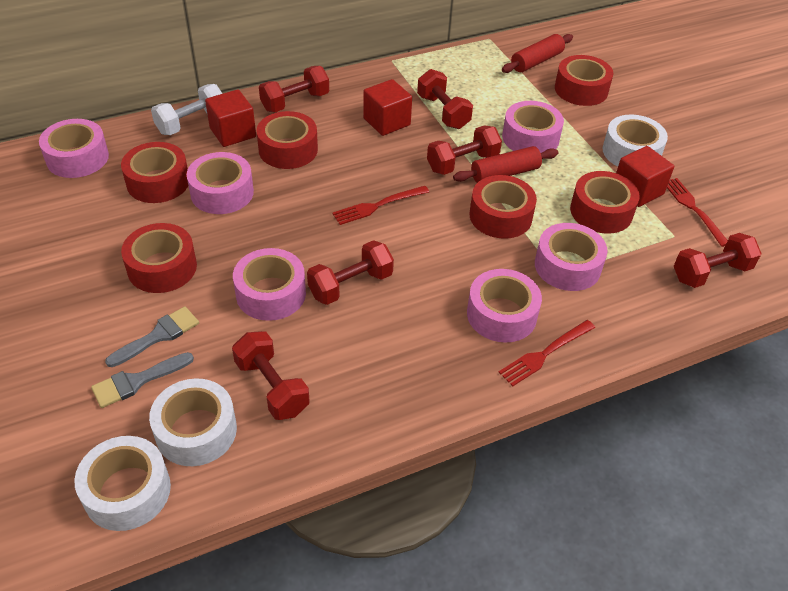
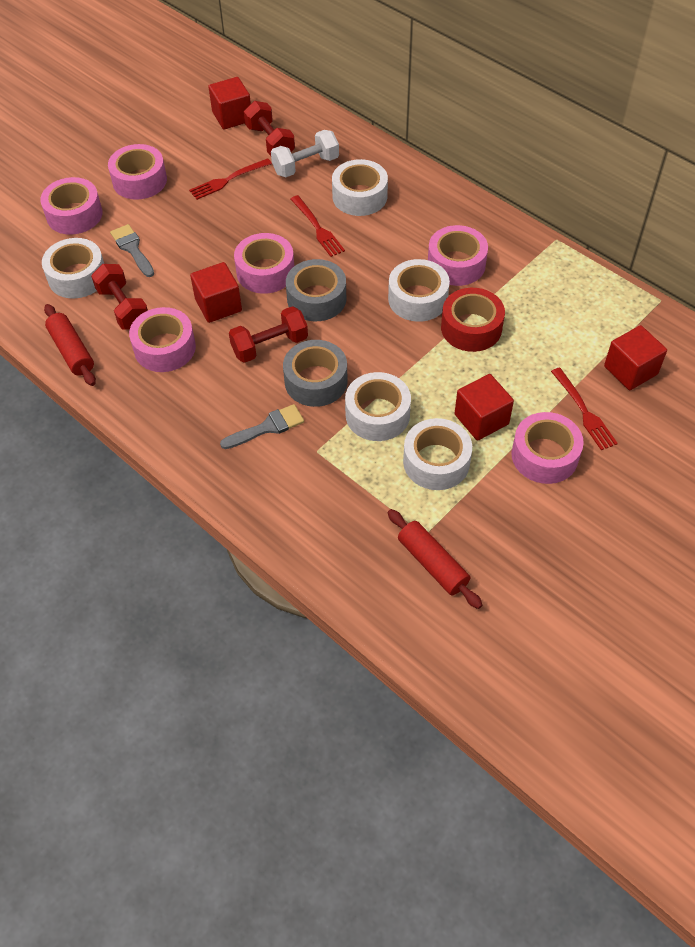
grey tape: 0 -> 2
red cube: 3 -> 4
red dumbbell: 6 -> 3
red tape: 6 -> 1
white tape: 3 -> 5

